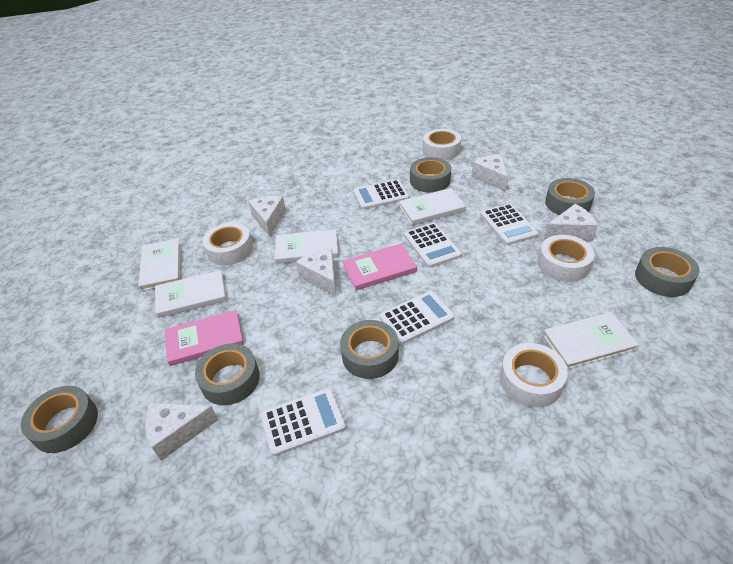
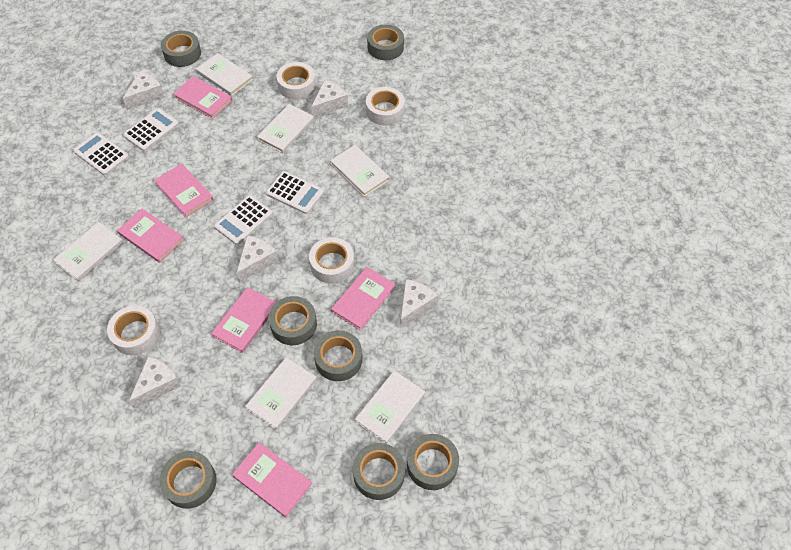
grey tape: 6 -> 7
pink book: 2 -> 6
white book: 5 -> 6
white calculator: 5 -> 4

